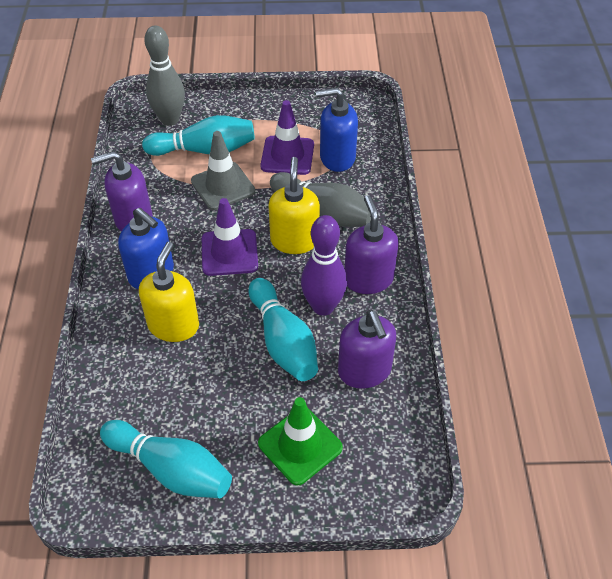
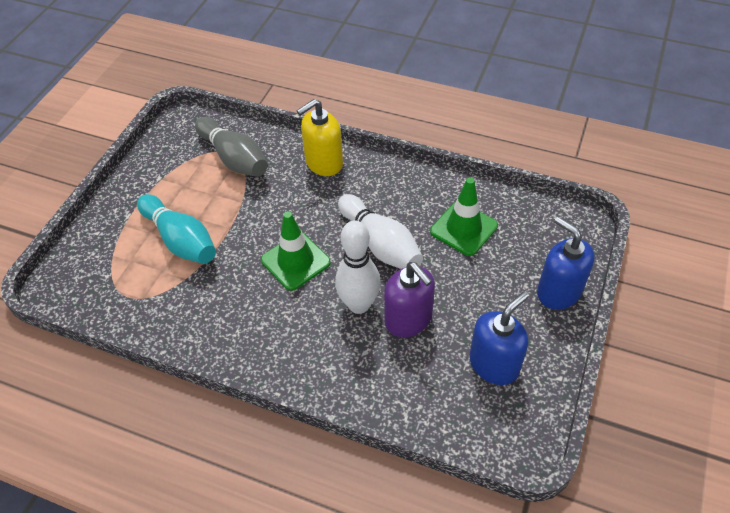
green traffic cone: 1 -> 2
grey bowling pin: 2 -> 1
grey traffic cone: 1 -> 0
purple bowling pin: 1 -> 0
purple soap dispenser: 3 -> 1
purple traffic cone: 2 -> 0
turquoise bowling pin: 3 -> 1
white bowling pin: 0 -> 2
yellow soap dispenser: 2 -> 1

